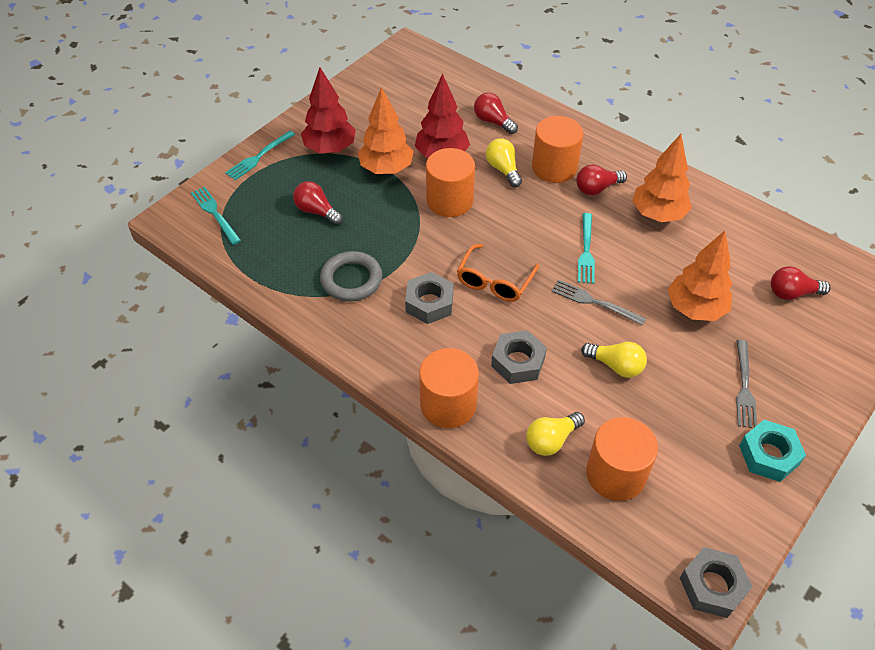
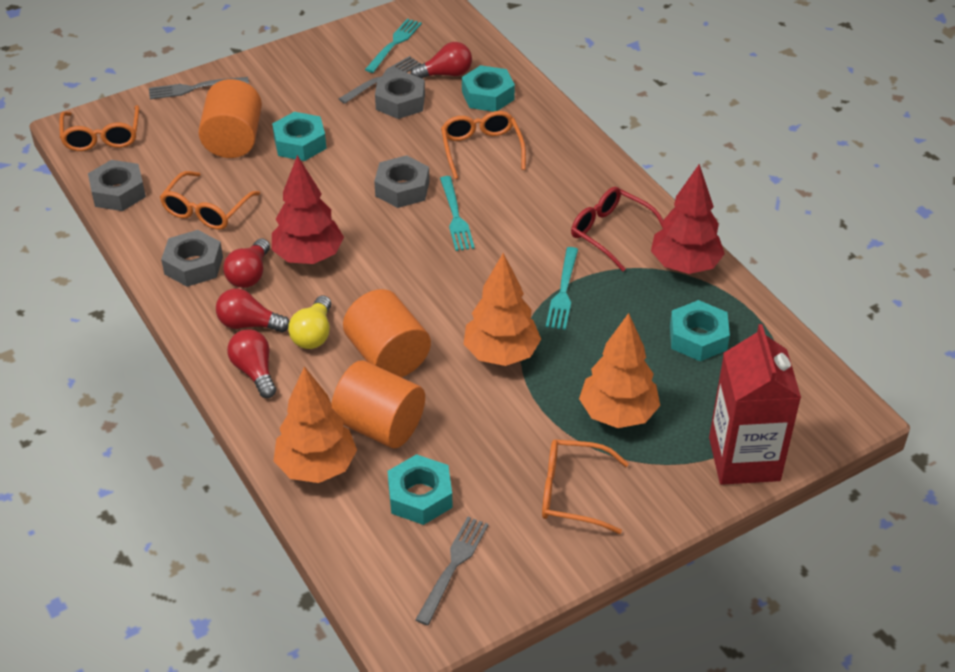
grey fork: 2 -> 3
grey nut: 3 -> 4
grey ring: 1 -> 0
orange cylinder: 4 -> 3
orange glasses: 1 -> 4
red carton: 0 -> 1
red glasses: 0 -> 1
turquoise nut: 1 -> 4
yellow light bulb: 3 -> 1

